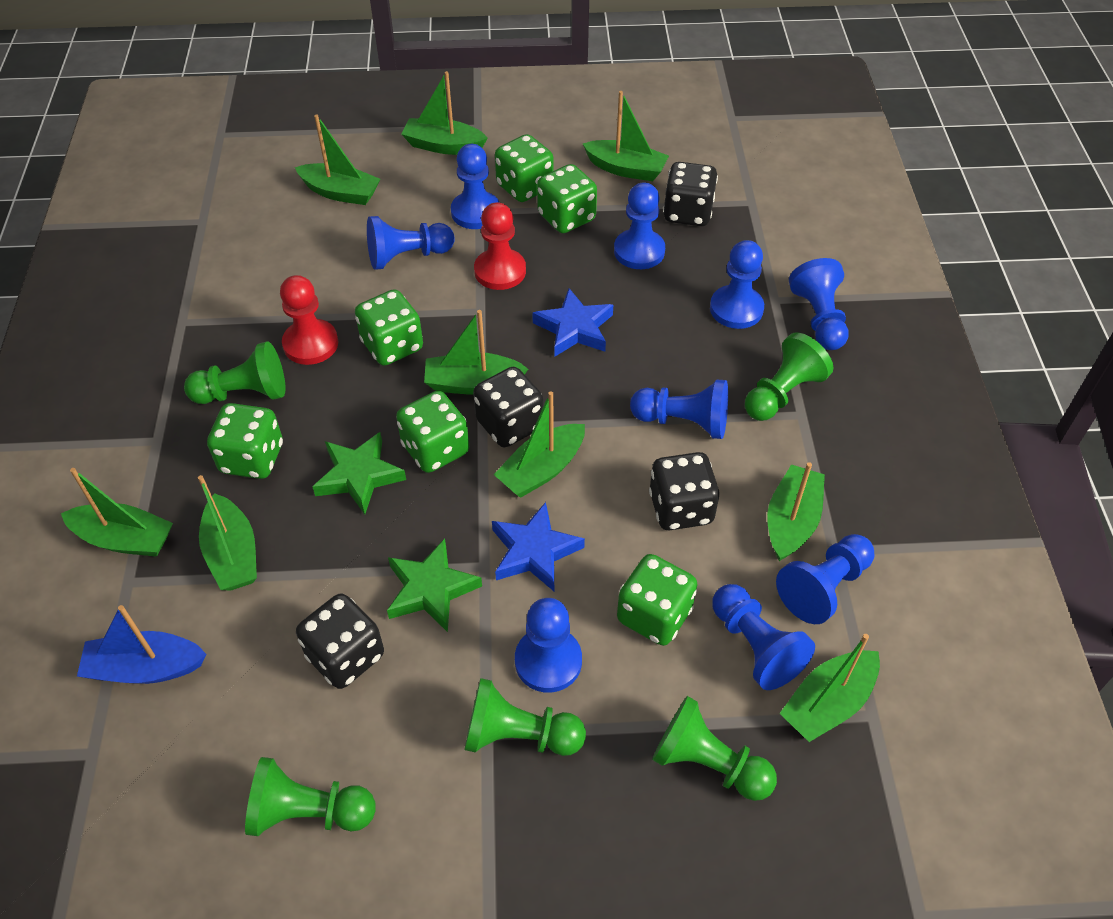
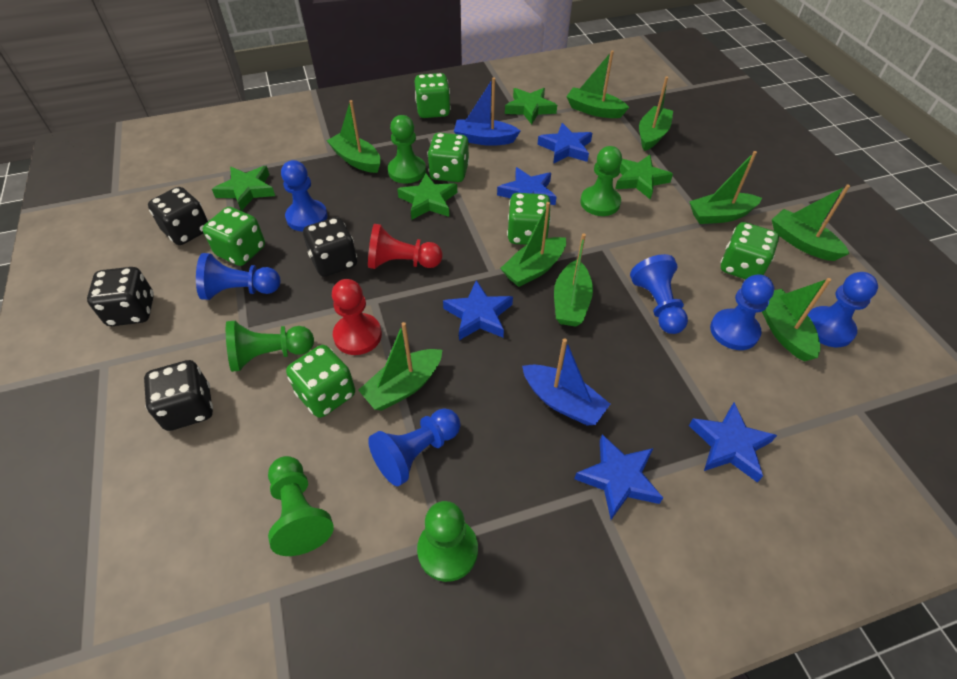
blue boat: 1 -> 2
blue pawn: 9 -> 6
blue star: 2 -> 5
green star: 2 -> 4

